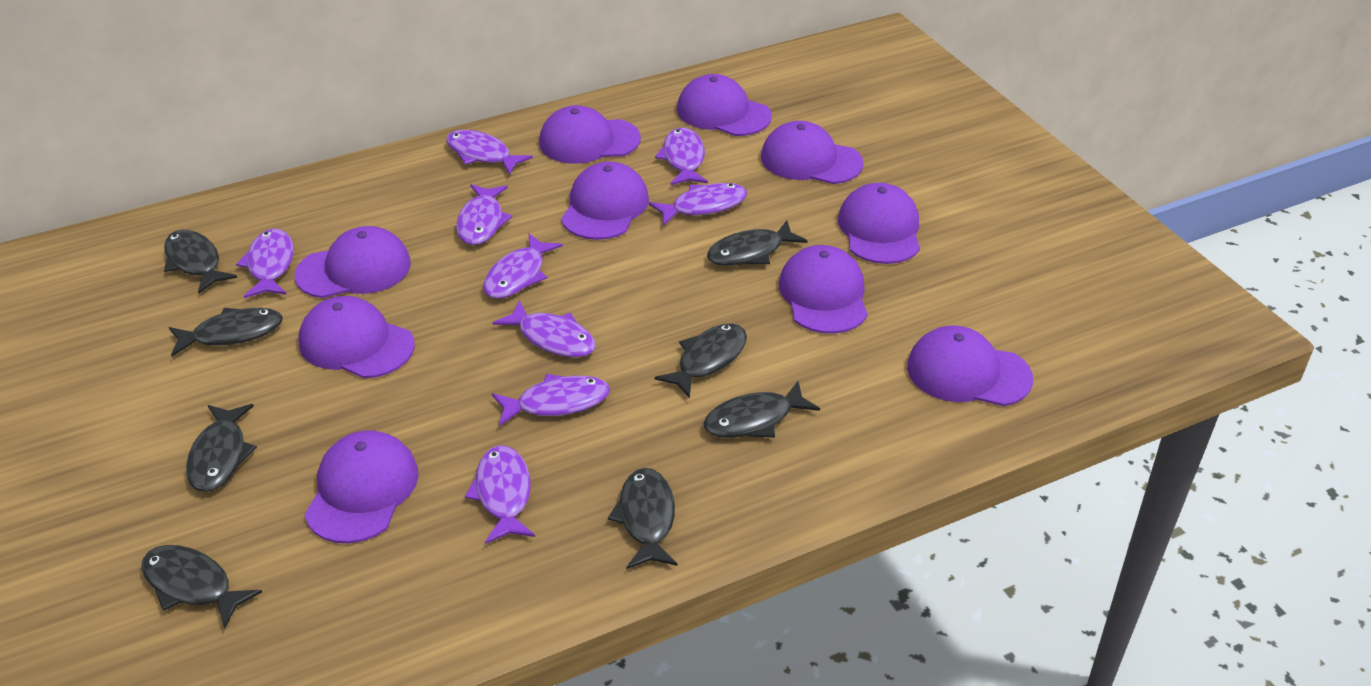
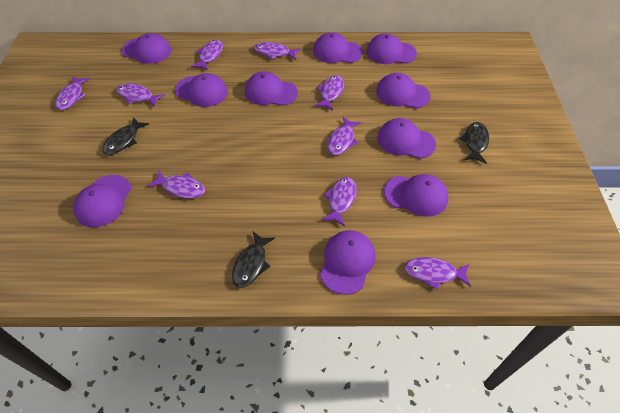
black fish: 8 -> 3

